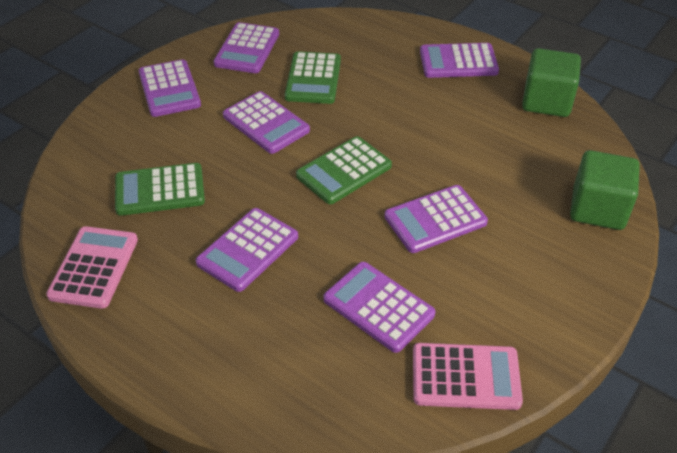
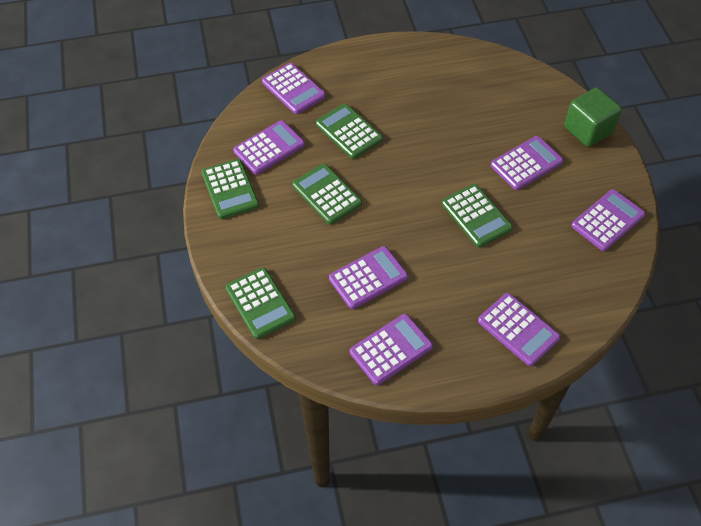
green calculator: 3 -> 5
green cube: 2 -> 1
pink calculator: 2 -> 0

